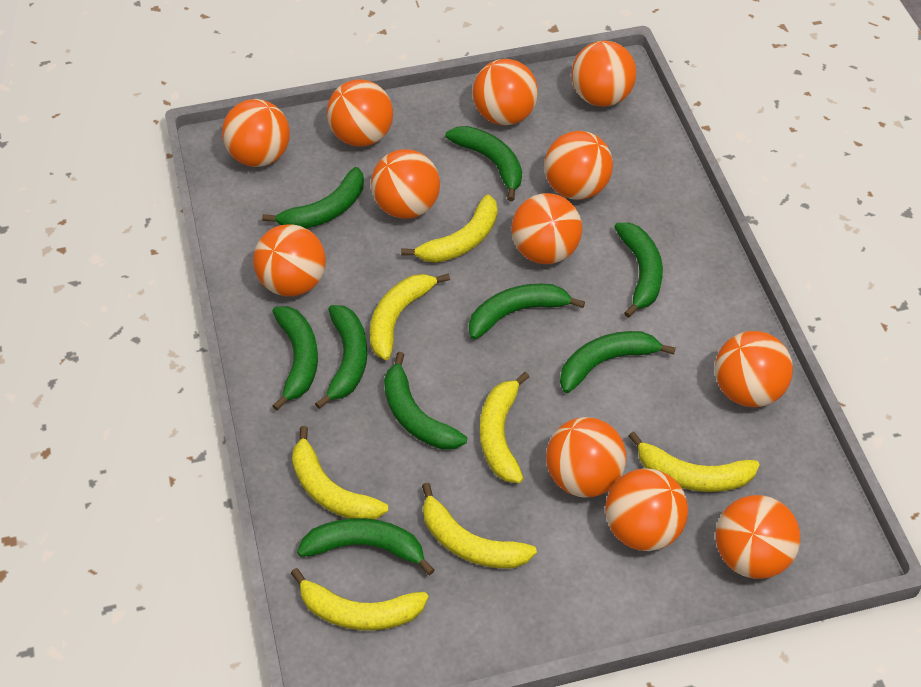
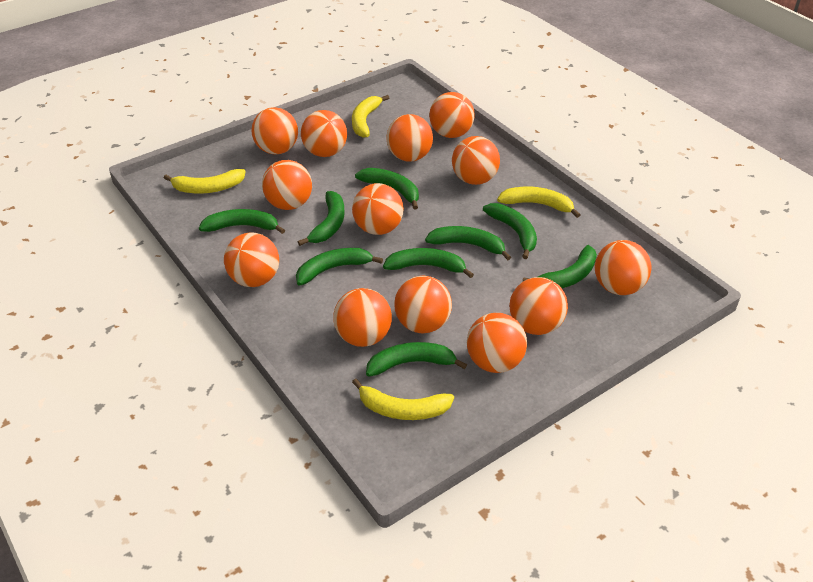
orange ball: 12 -> 13
yellow banana: 7 -> 4

